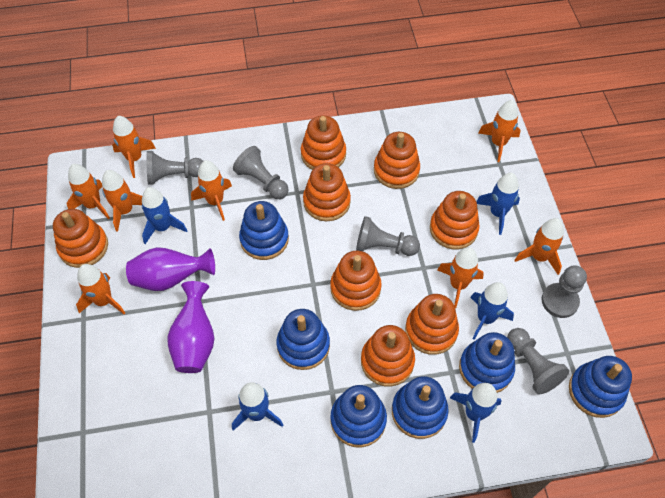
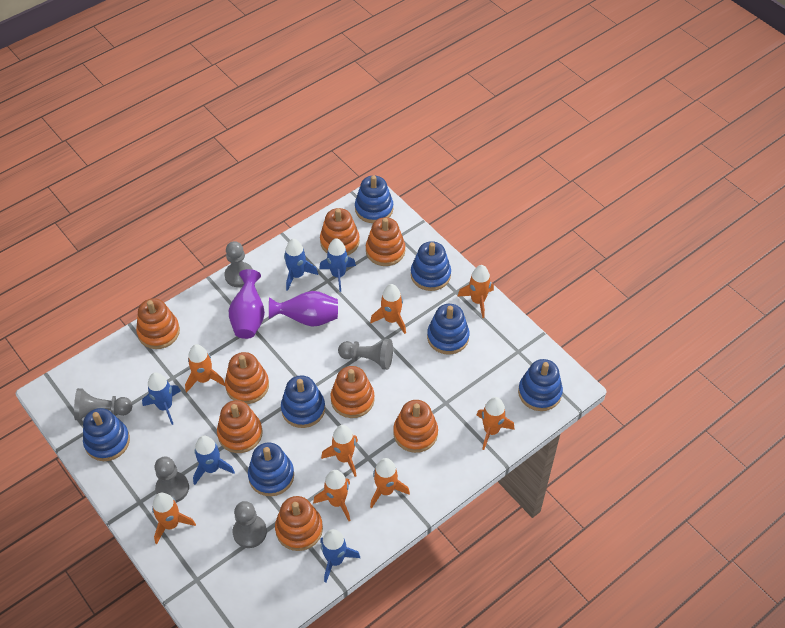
blue stacking toy: 6 -> 7

